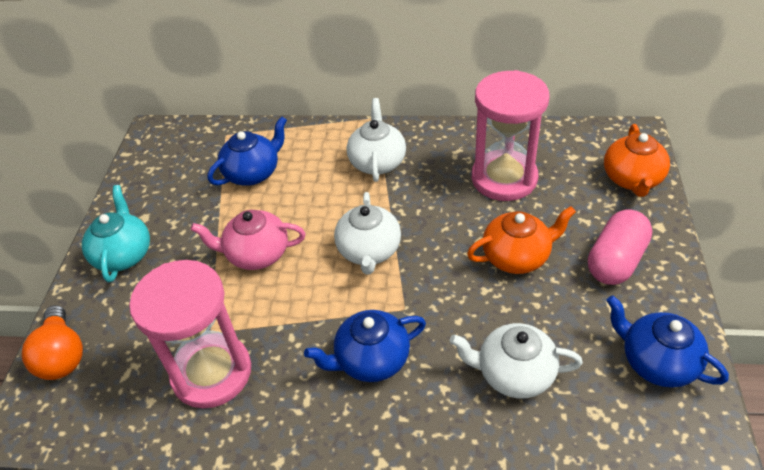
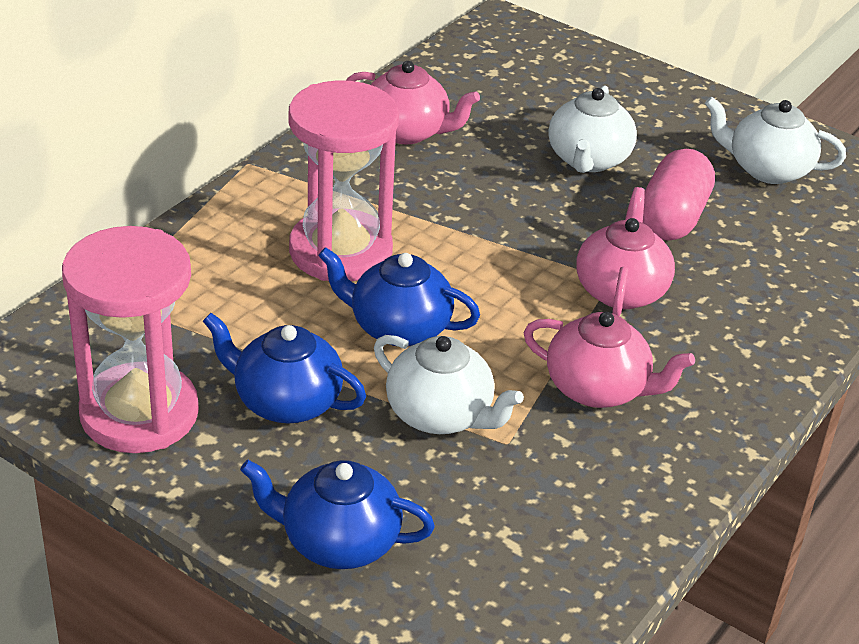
orange light bulb: 1 -> 0
orange teapot: 2 -> 0
pink teapot: 1 -> 3
turquoise teapot: 1 -> 0

